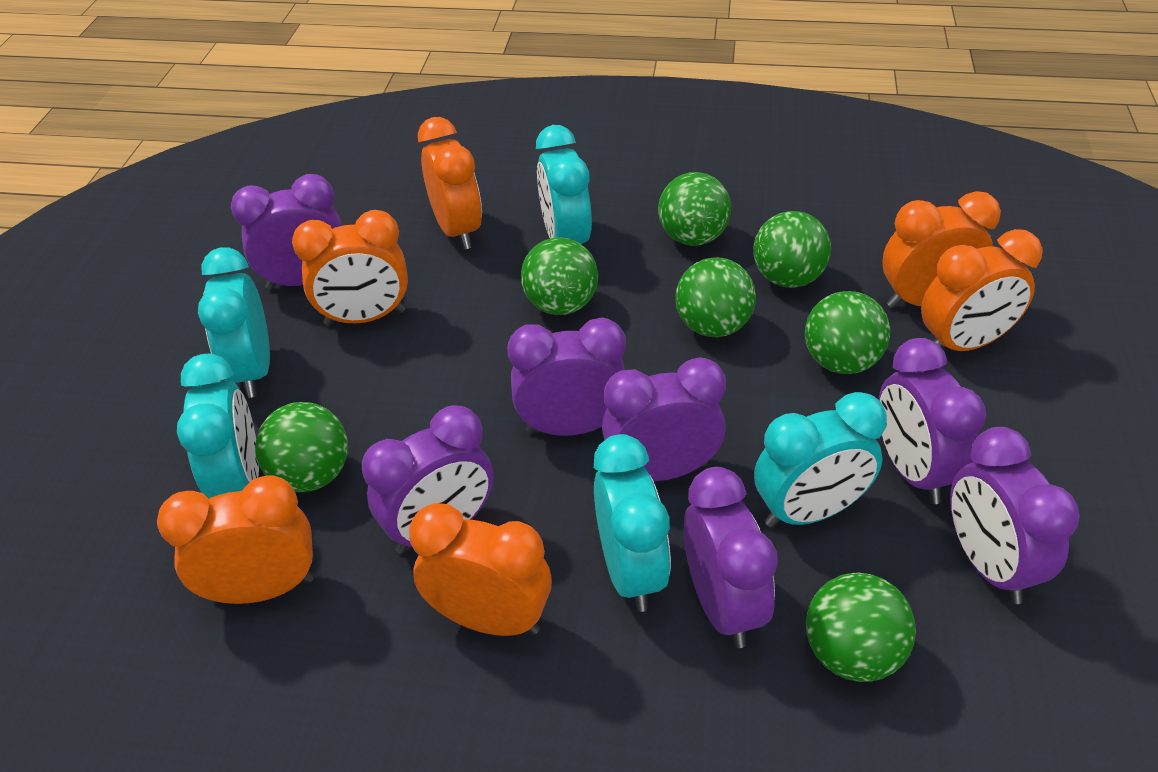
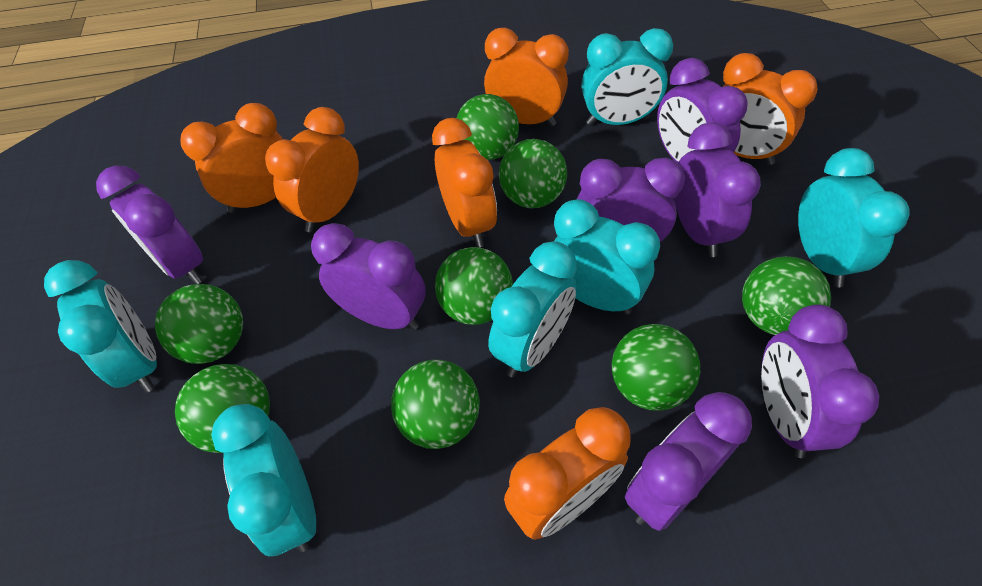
green ball: 7 -> 8
turquoise clock: 5 -> 6

